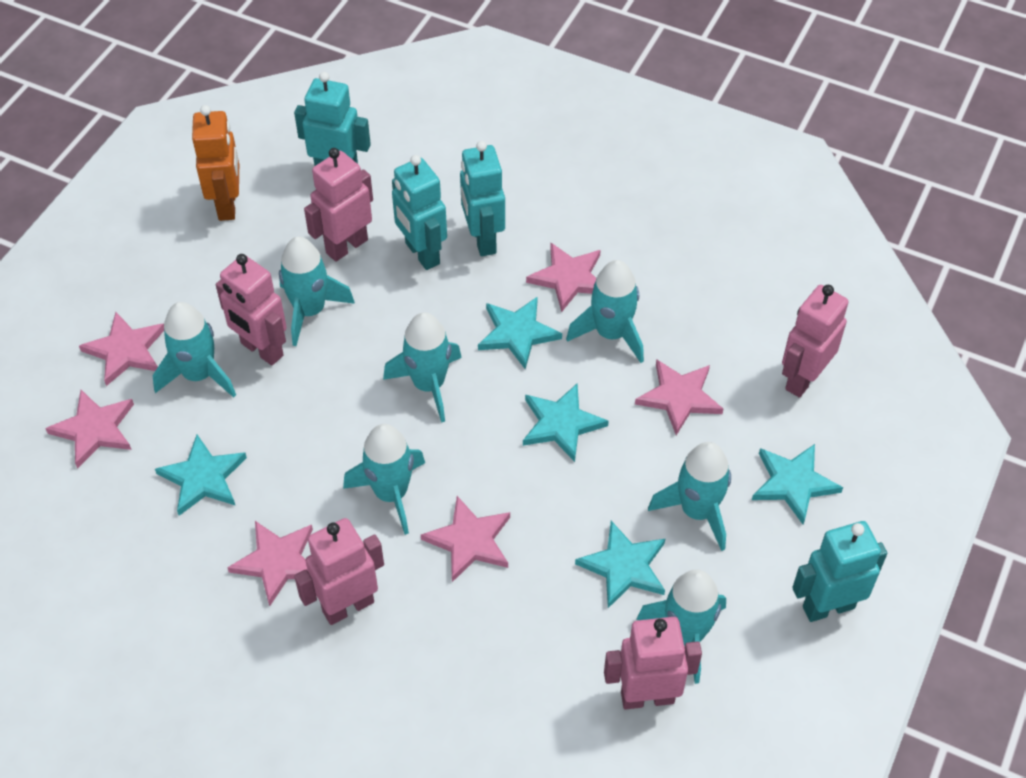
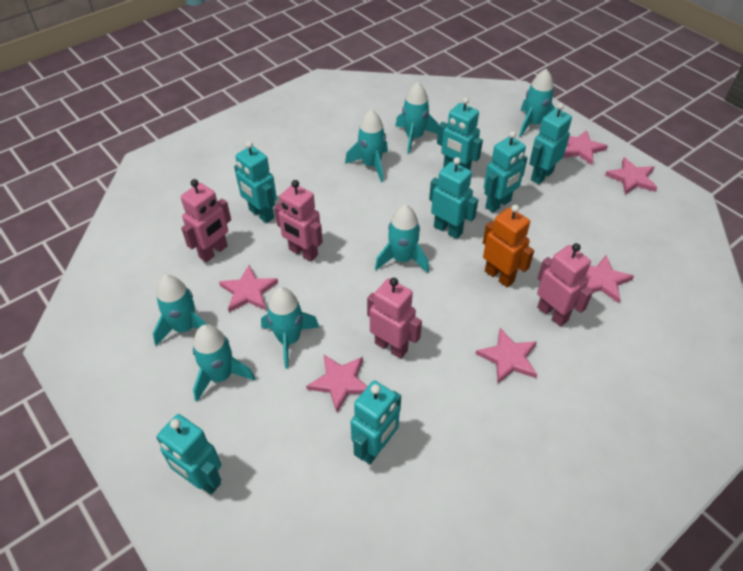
pink robot: 5 -> 4
turquoise robot: 4 -> 7
turquoise star: 5 -> 0

